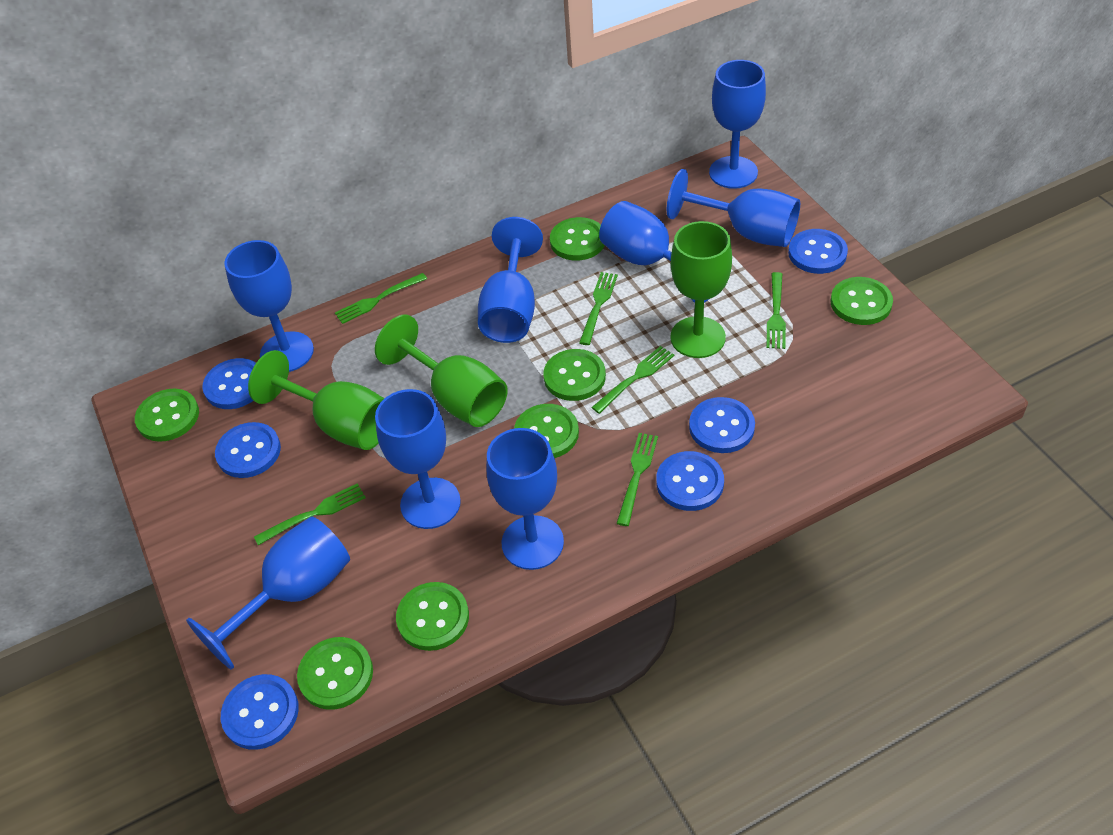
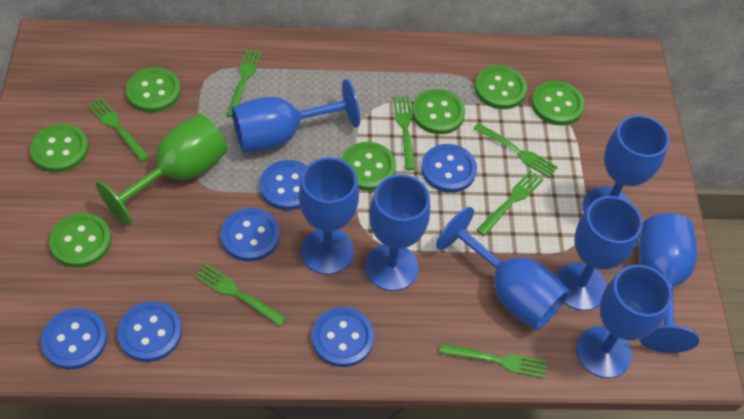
green fork: 6 -> 7
green goblet: 3 -> 1

